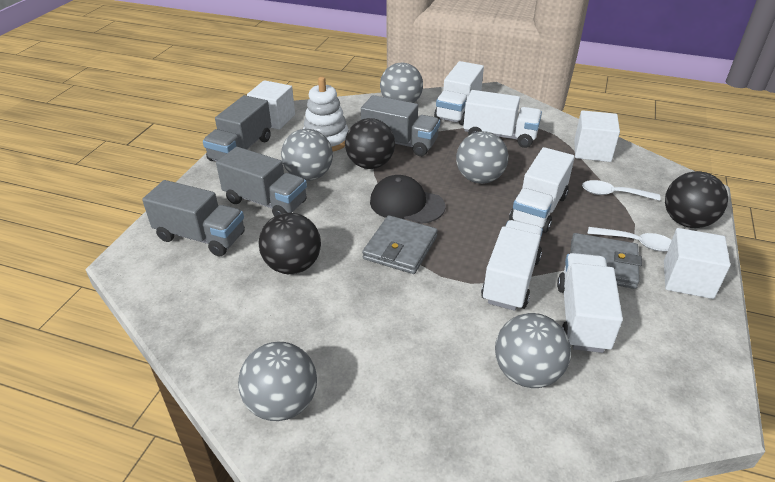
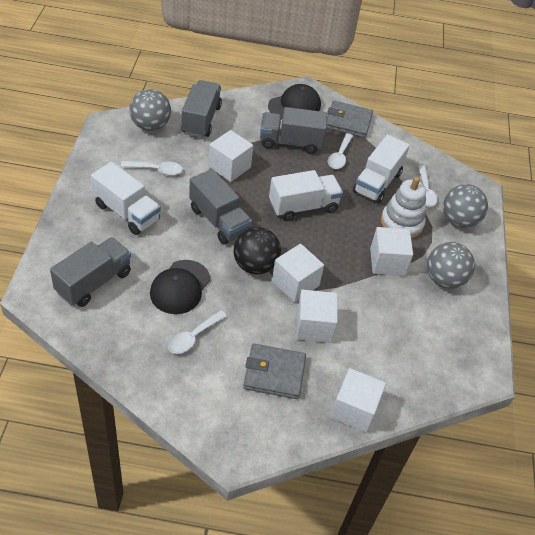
black ball: 3 -> 1
black cap: 1 -> 2
grey ball: 5 -> 3
white cube: 3 -> 5
white spoon: 2 -> 4
white truck: 5 -> 3

